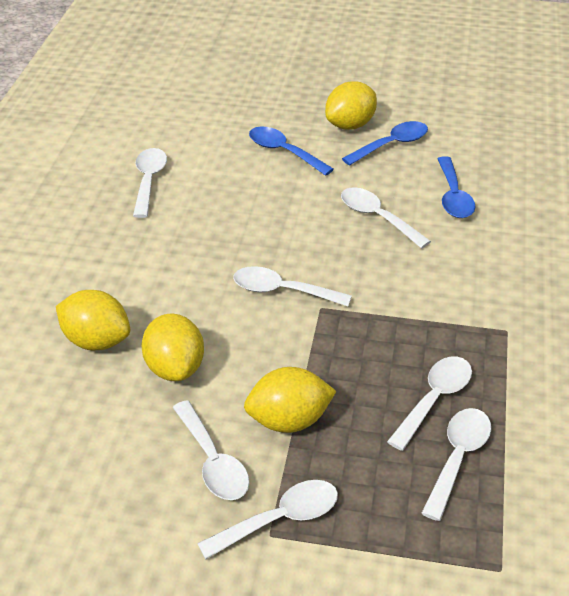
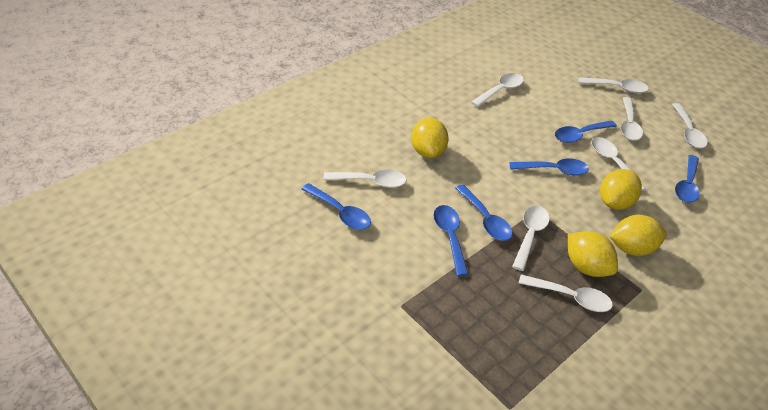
blue spoon: 3 -> 6
white spoon: 7 -> 8

